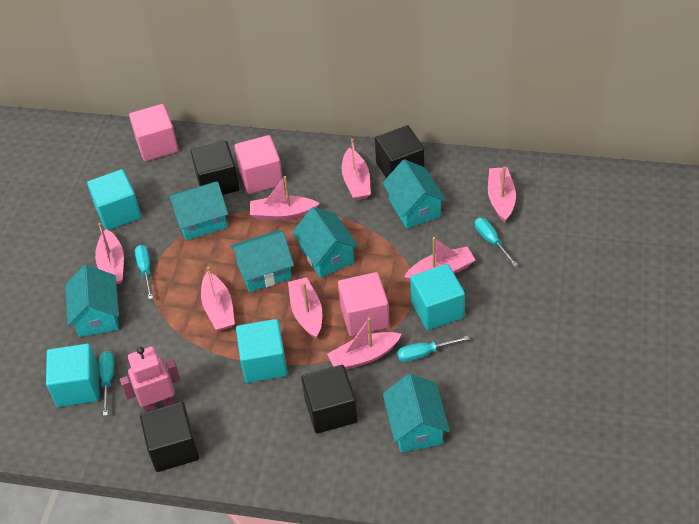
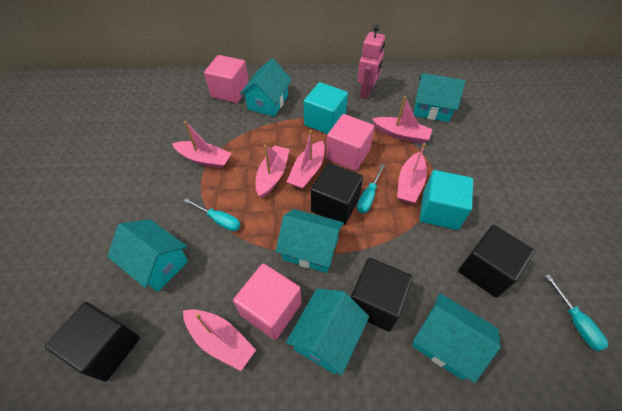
pink boat: 8 -> 6
turquoise cube: 4 -> 2
turquoise screwdriver: 4 -> 3

